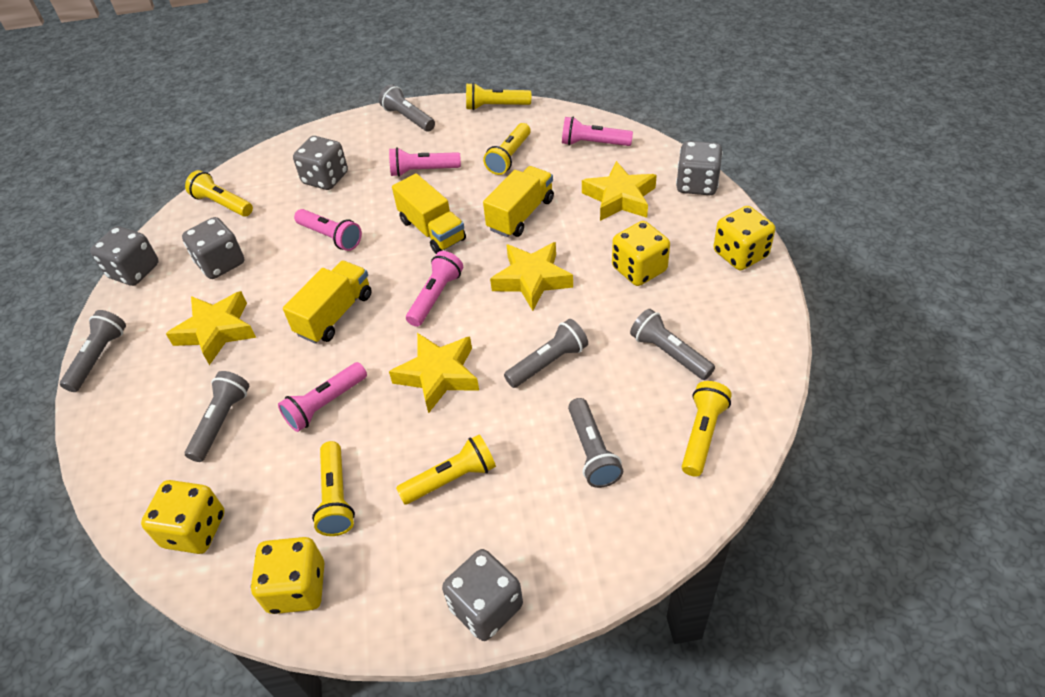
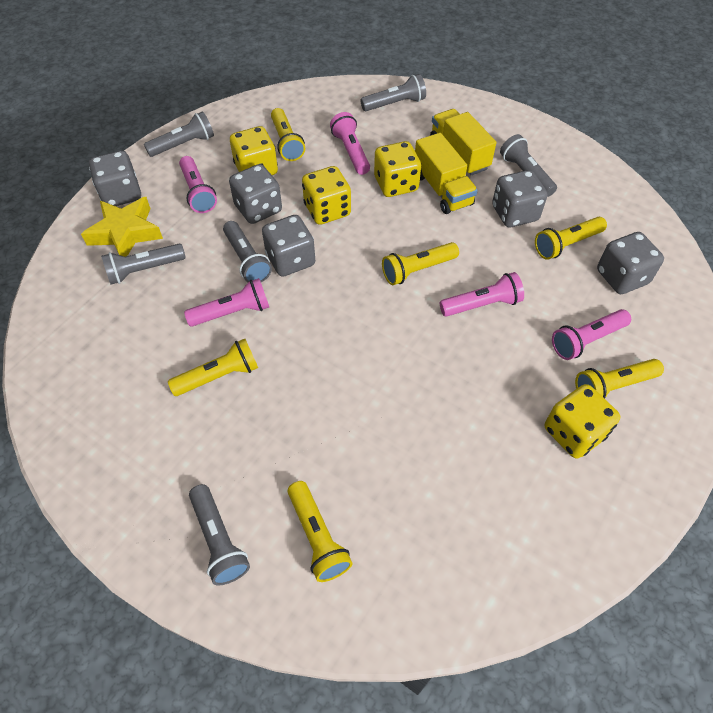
yellow star: 4 -> 1
yellow truck: 3 -> 2

